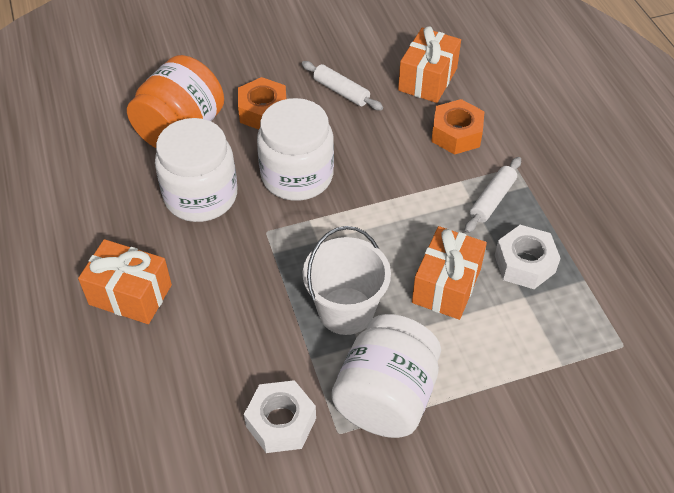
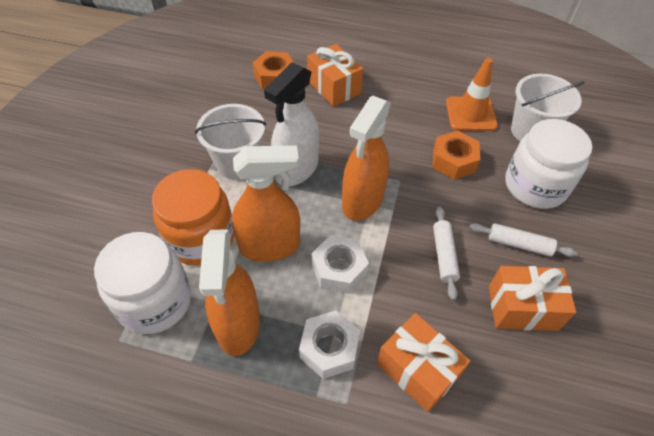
orange spray bottle: 0 -> 3
orange traffic cone: 0 -> 1
white bucket: 1 -> 2
white jar: 3 -> 2
white spray bottle: 0 -> 1

